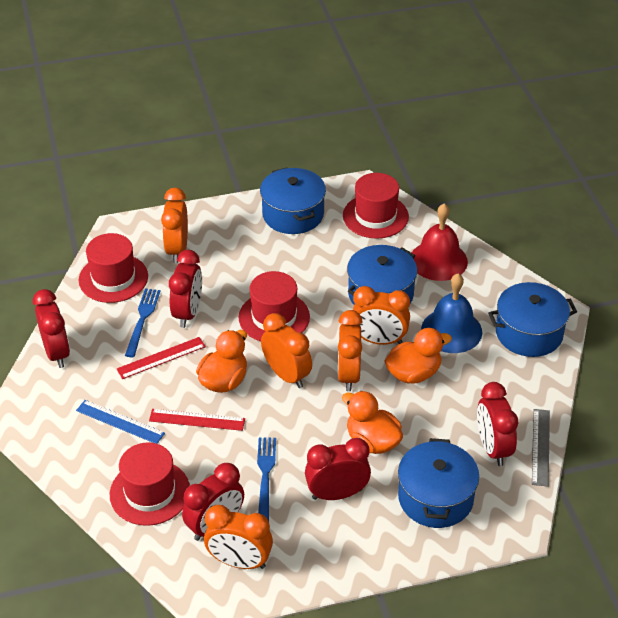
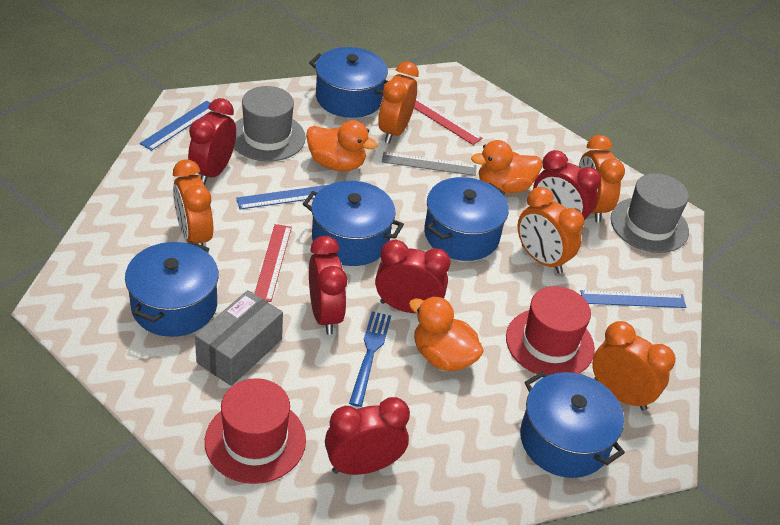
blue bell: 1 -> 0
blue fork: 2 -> 1
blue pot: 4 -> 5
blue ruler: 1 -> 3
grey box: 0 -> 1
grey hat: 0 -> 2
red bell: 1 -> 0
red hat: 4 -> 2

